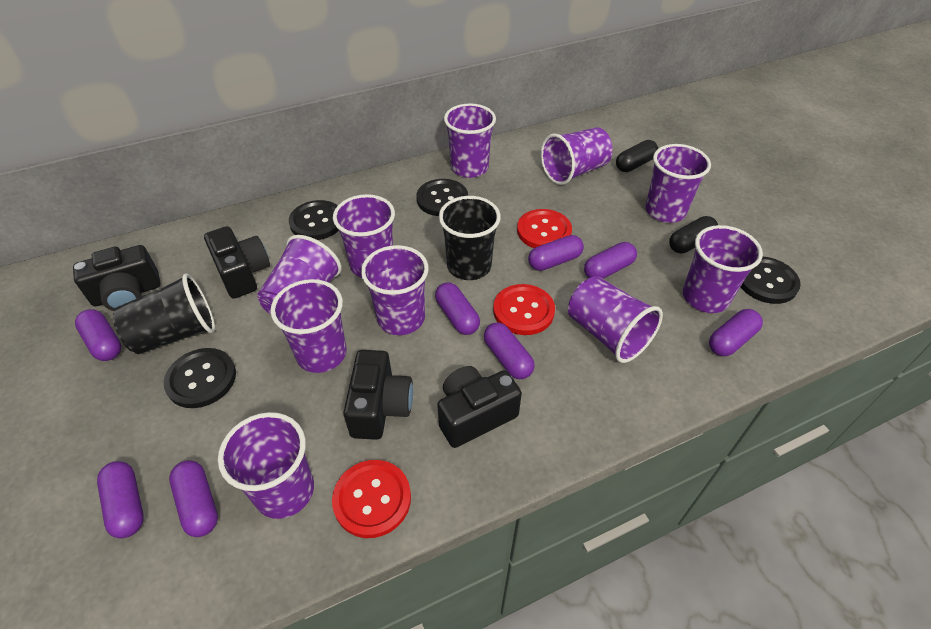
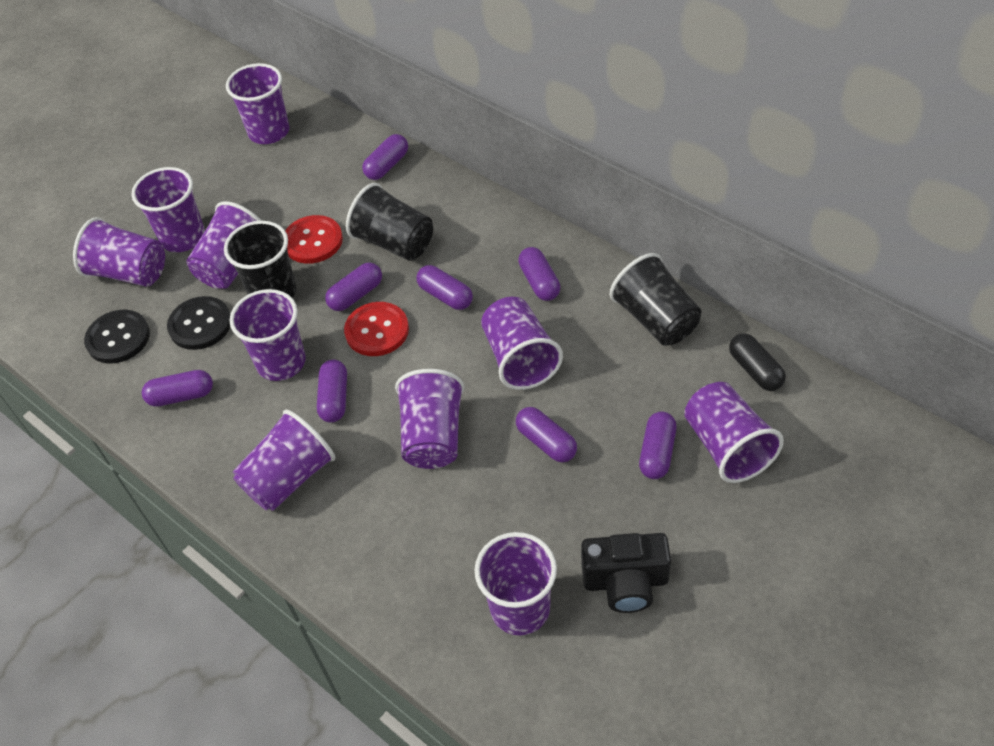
black button: 4 -> 2
black camera: 4 -> 1
black capsule: 2 -> 1
black cup: 2 -> 3
red button: 3 -> 2

